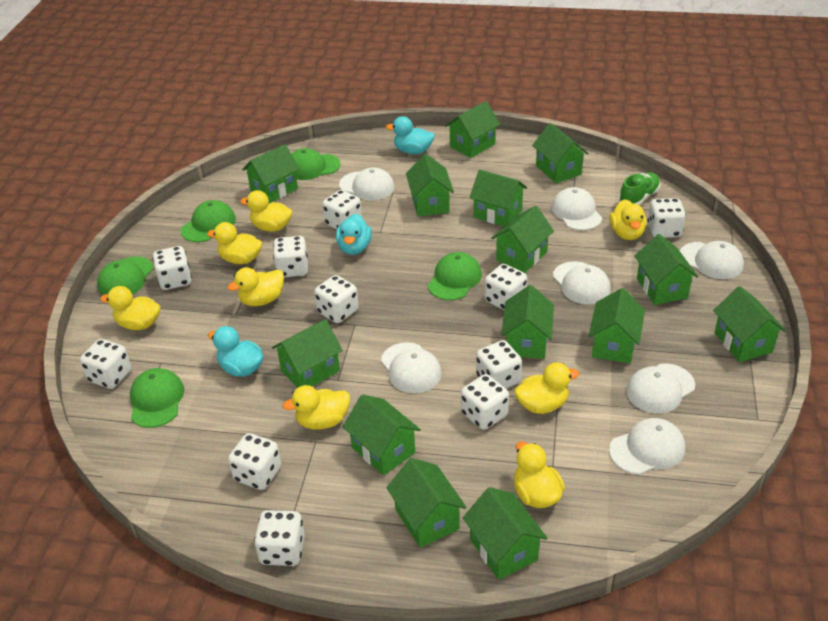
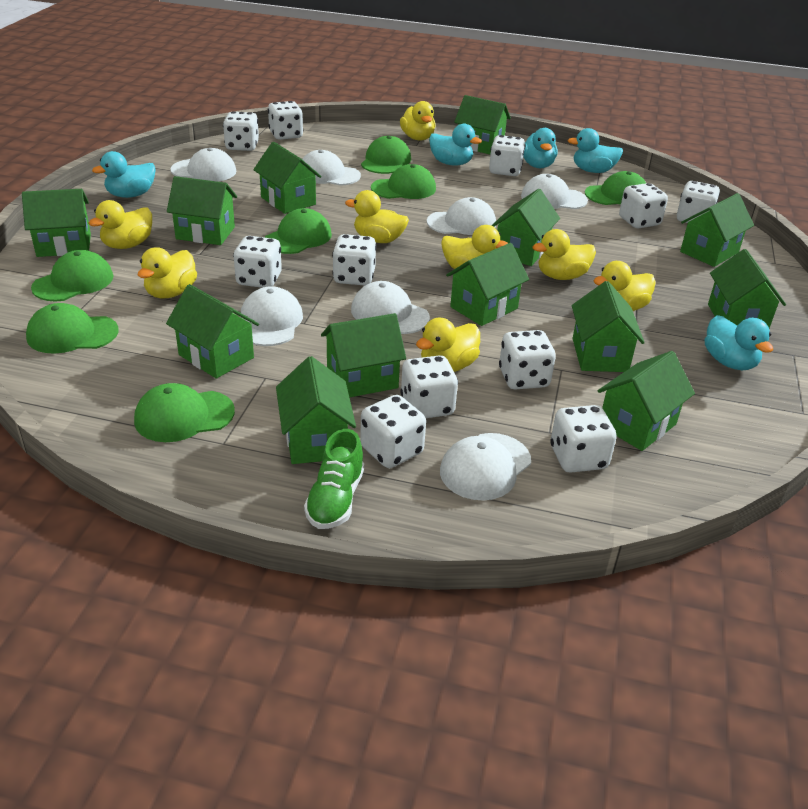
green cap: 5 -> 7
green house: 14 -> 13
turquoise duck: 3 -> 5

